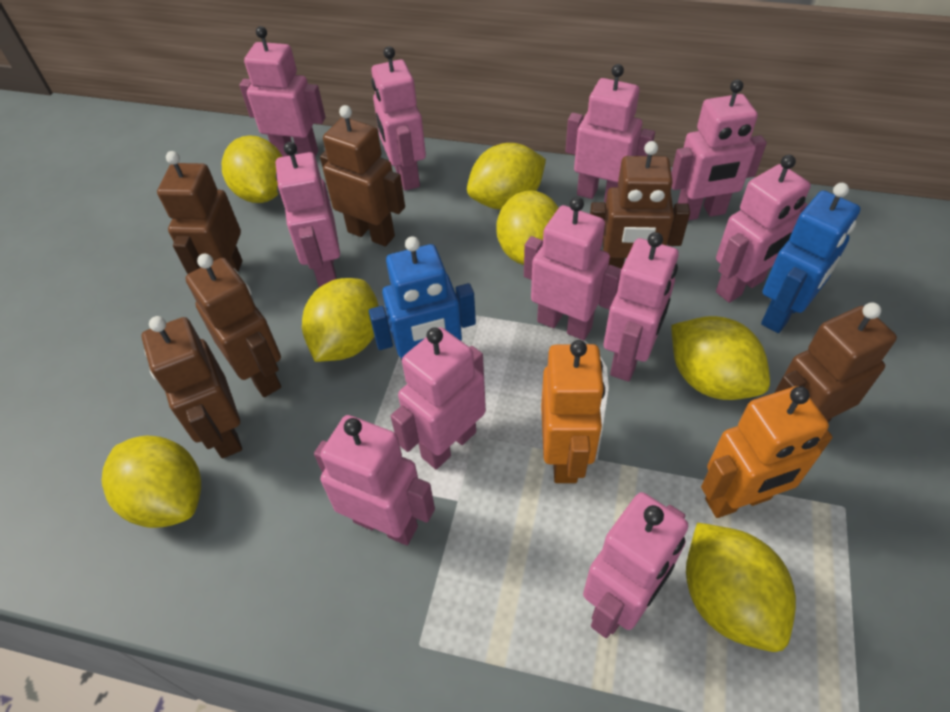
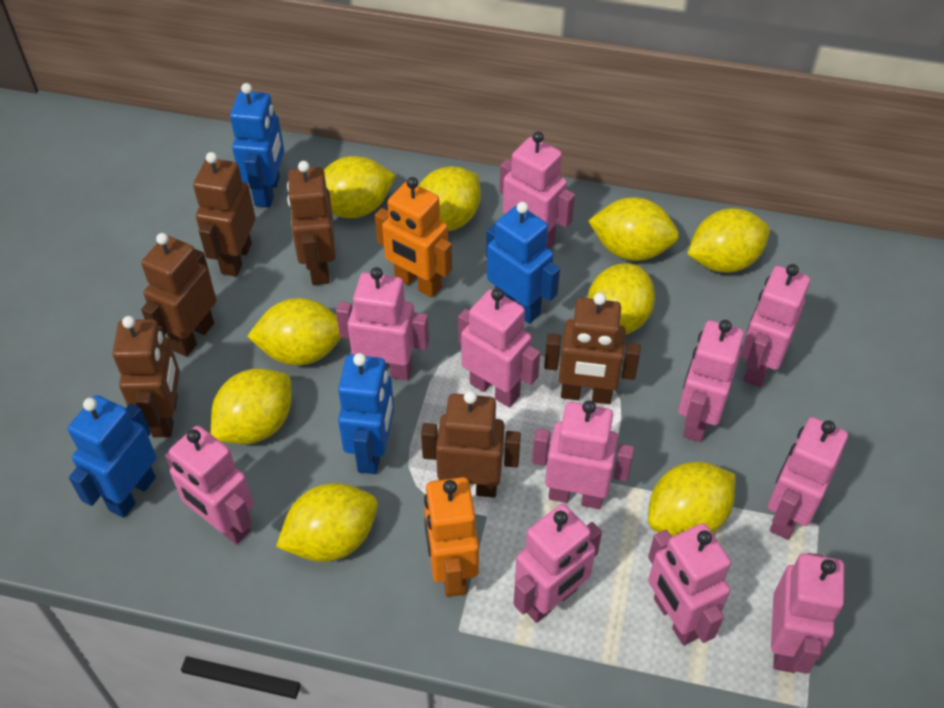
blue robot: 2 -> 4
yellow lemon: 7 -> 9

